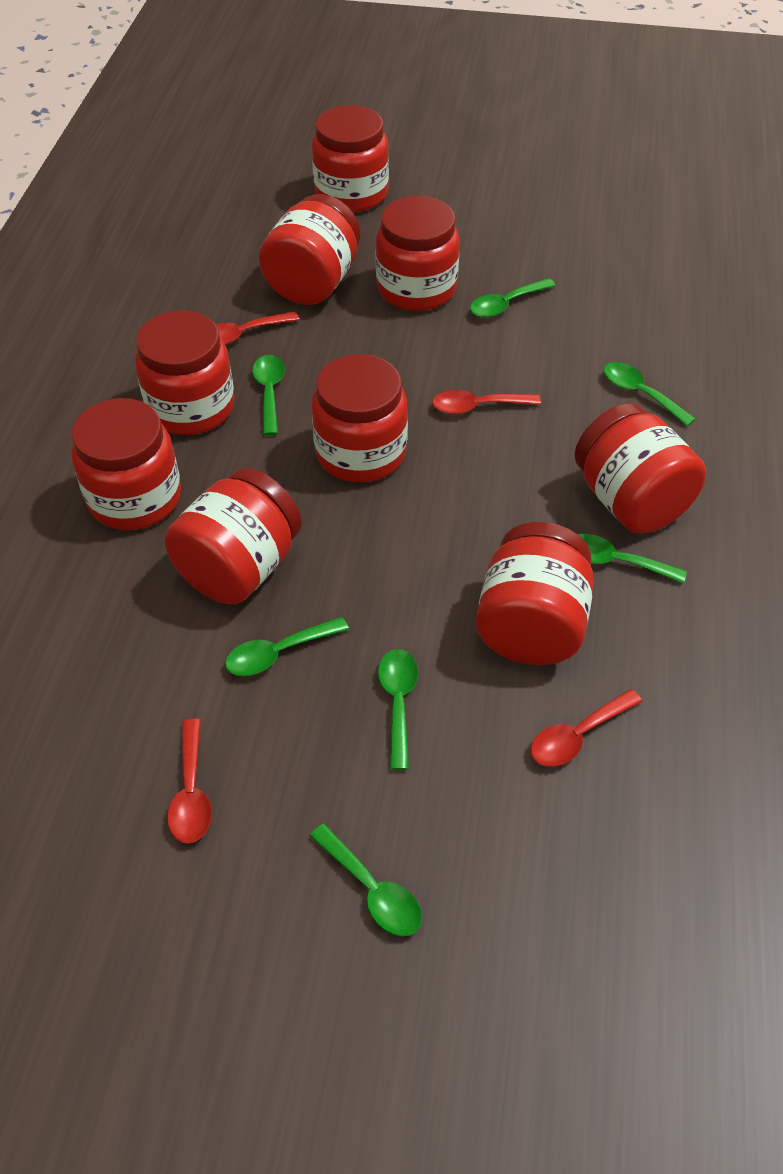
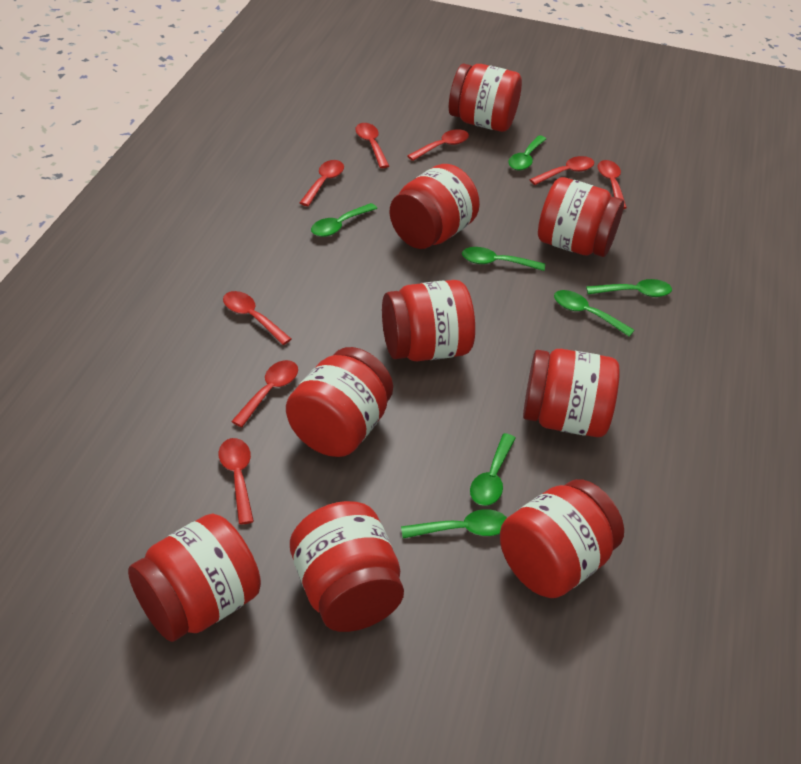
red spoon: 4 -> 8

